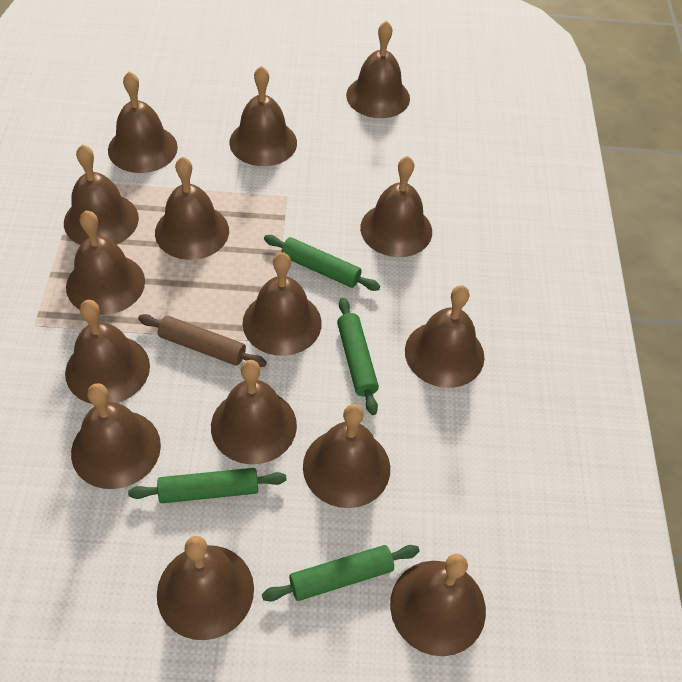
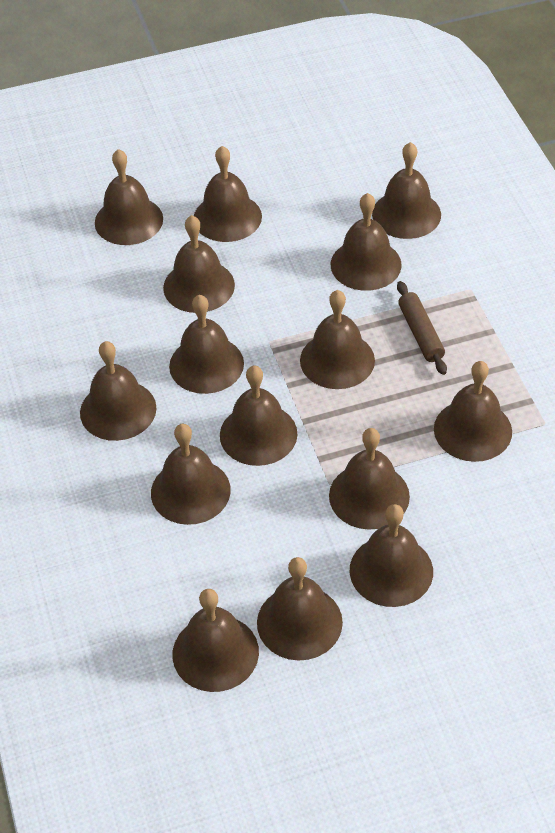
green rolling pin: 4 -> 0

